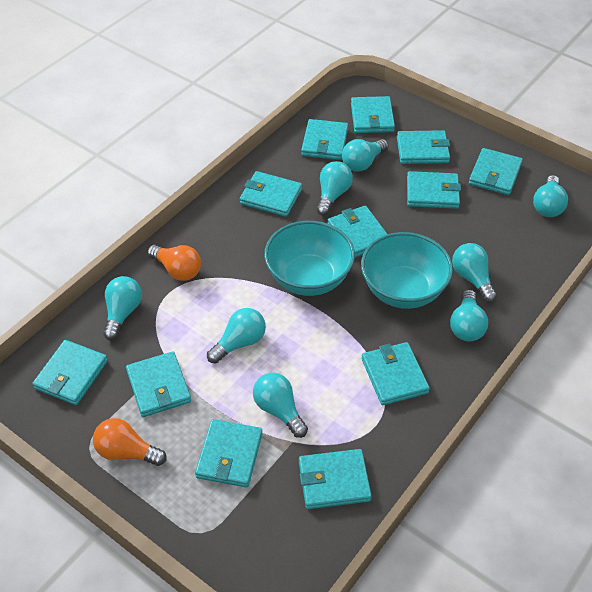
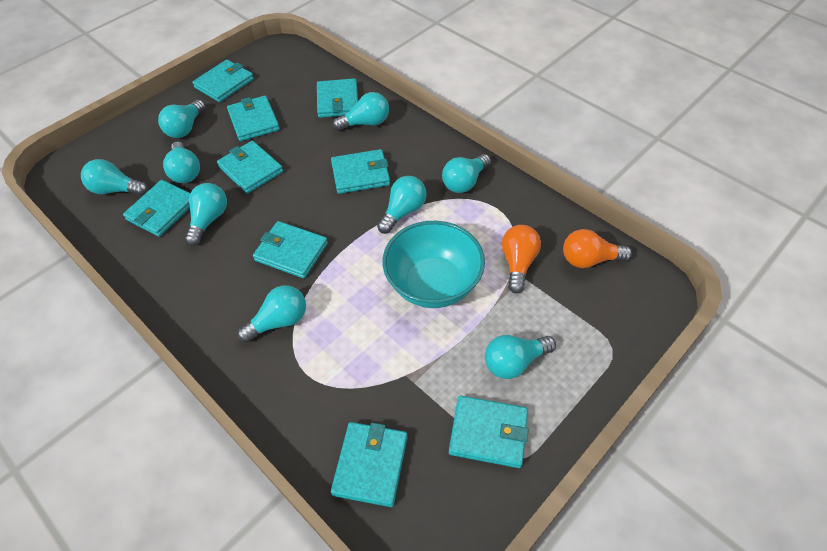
turquoise bowl: 2 -> 1
turquoise light bulb: 8 -> 9
turquoise wallet: 12 -> 9

